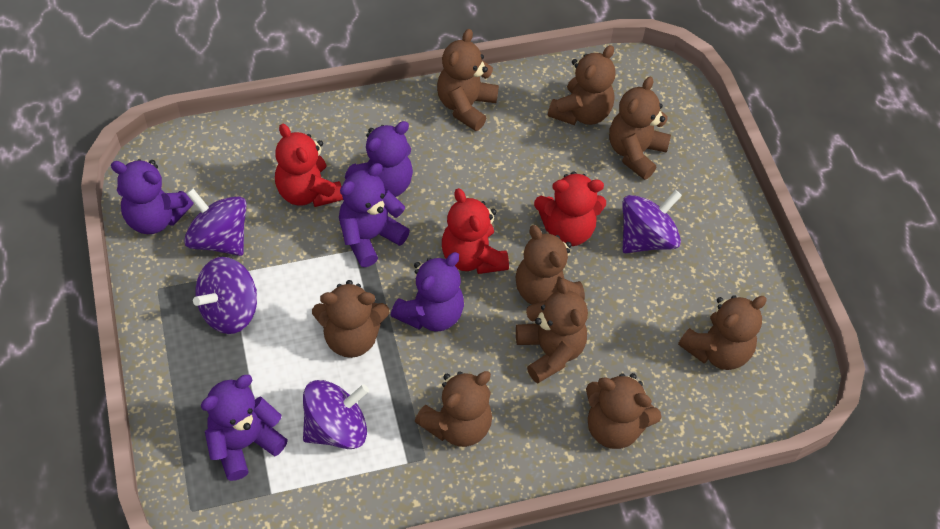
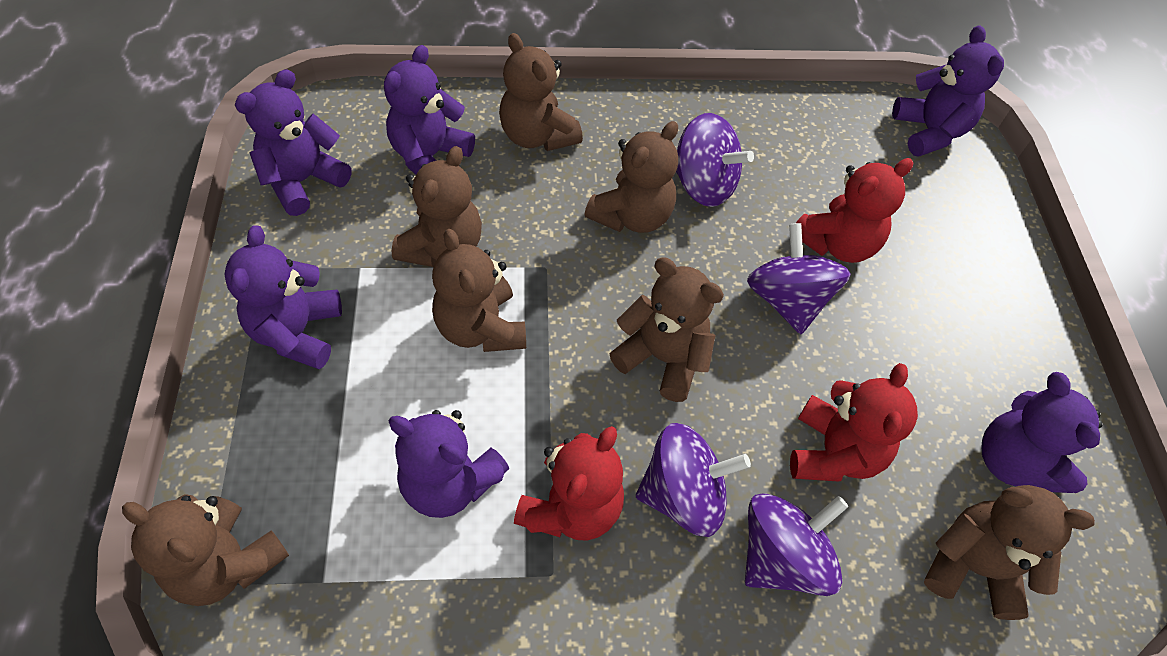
brown teddy bear: 9 -> 7
purple teddy bear: 5 -> 6

